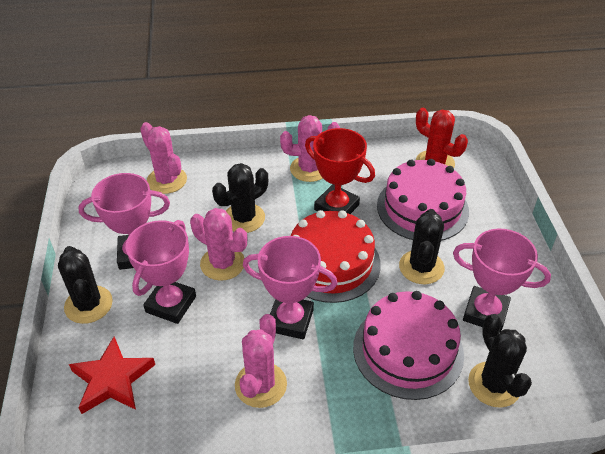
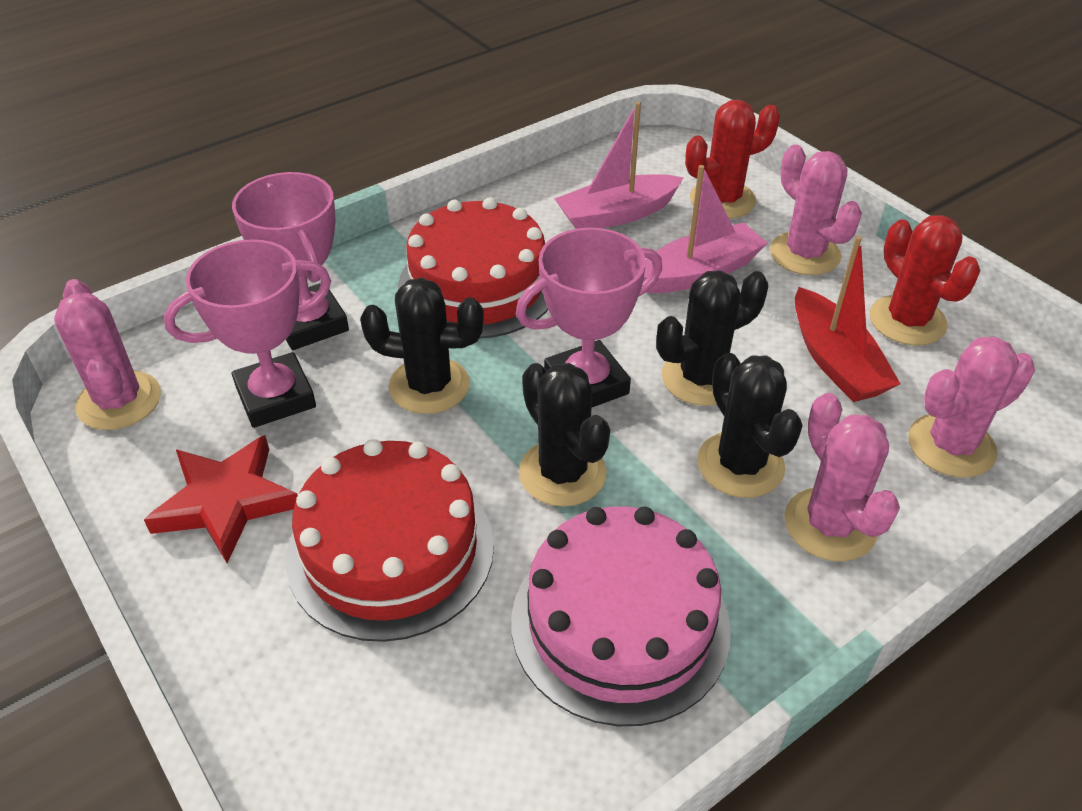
pink boat: 0 -> 2
pink cake: 2 -> 1
pink trophy: 4 -> 3
red boat: 0 -> 1
red cactus: 1 -> 2
red cake: 1 -> 2
red trophy: 1 -> 0

